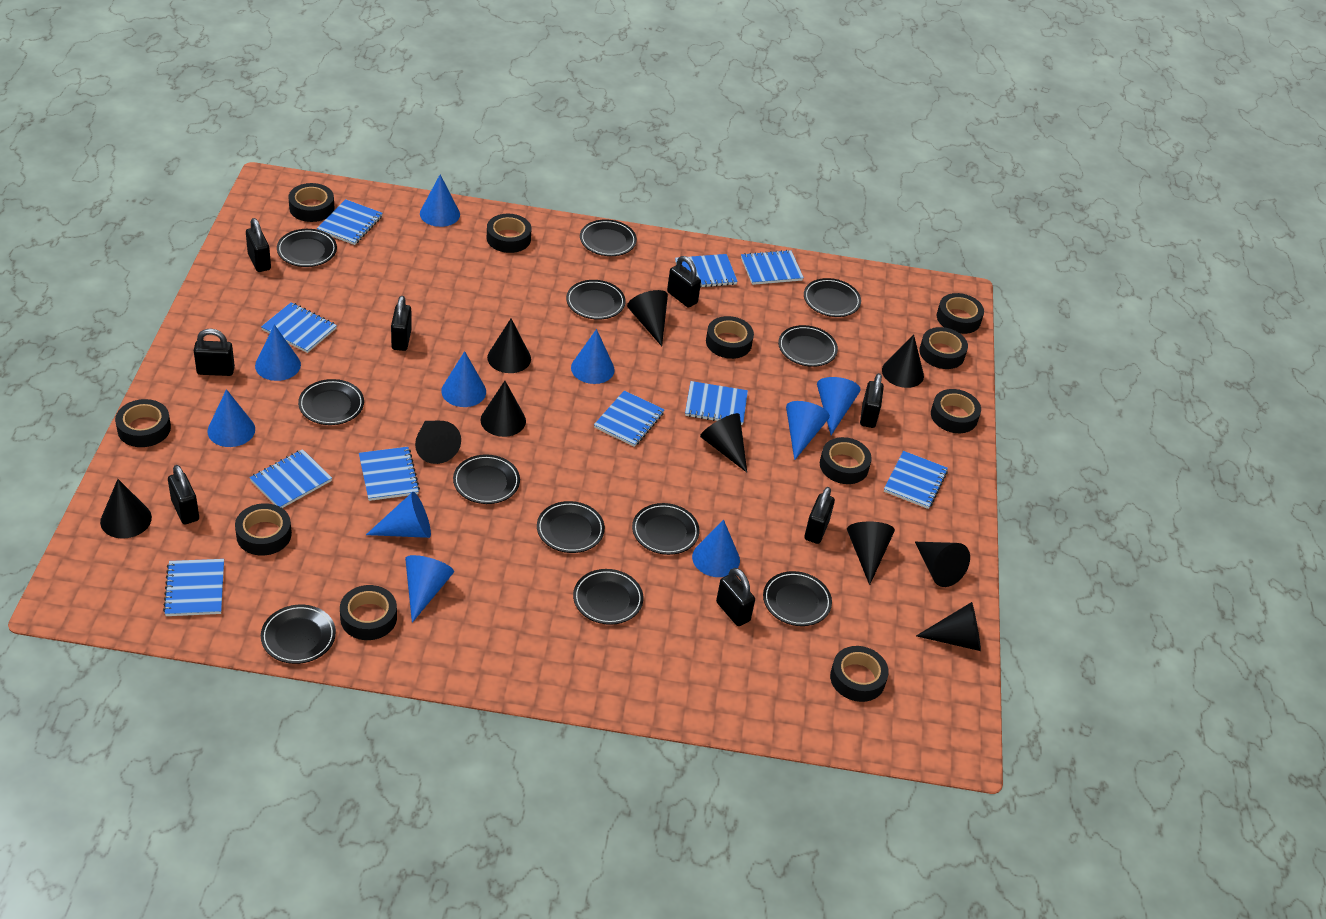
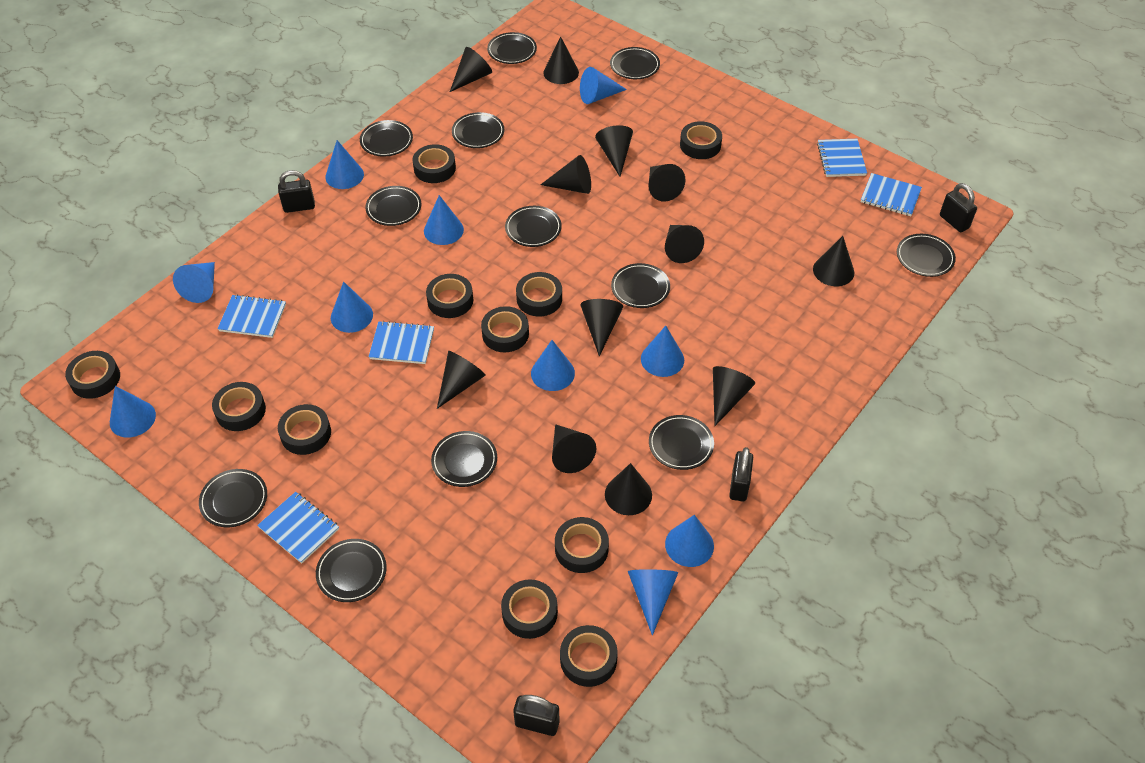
black cone: 10 -> 12
black padlock: 8 -> 4
blue notebook: 10 -> 5

